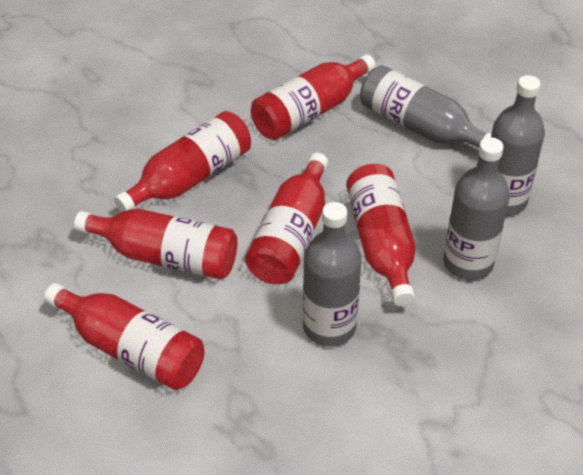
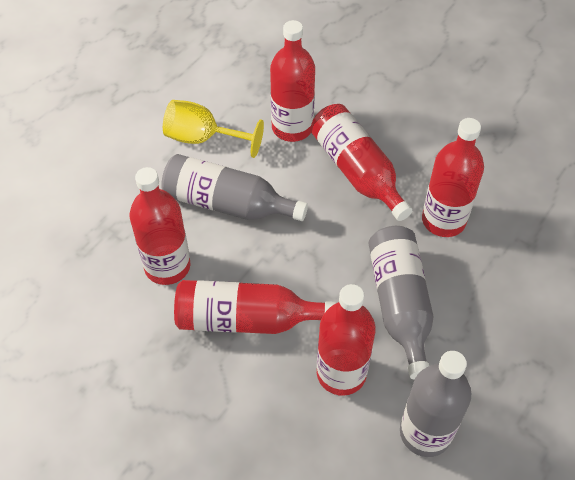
grey bottle: 4 -> 3
yellow goblet: 0 -> 1

